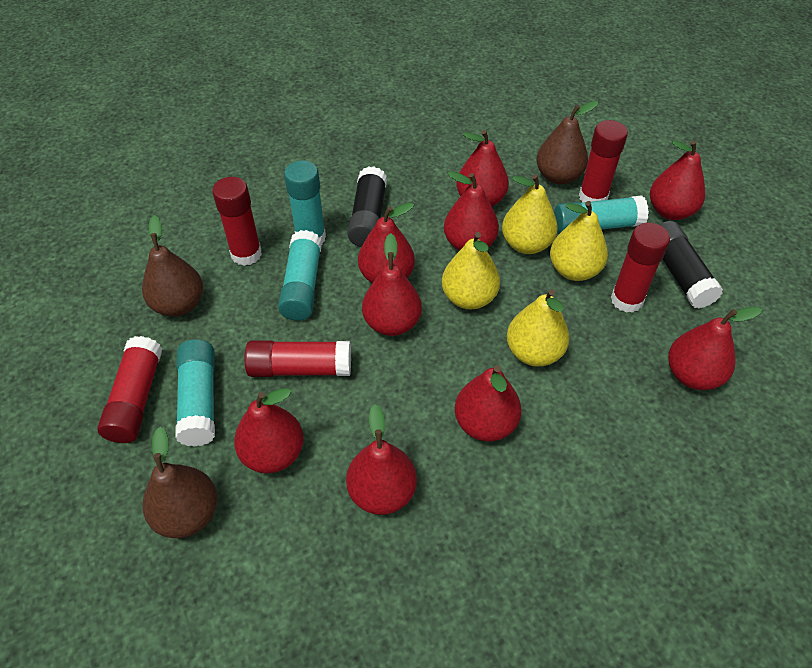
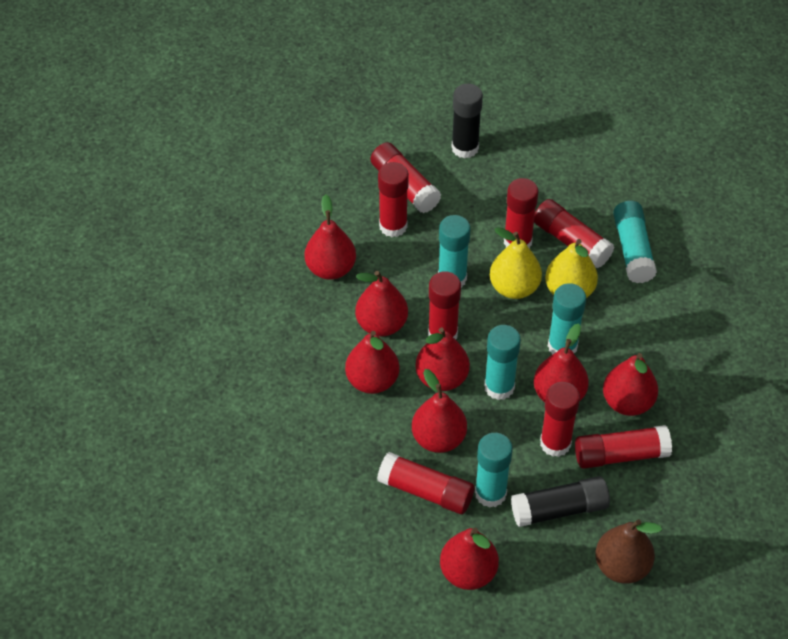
brown pear: 3 -> 1
red glue stick: 5 -> 8
red pear: 9 -> 8
turquoise glue stick: 4 -> 5
yellow pear: 4 -> 2

